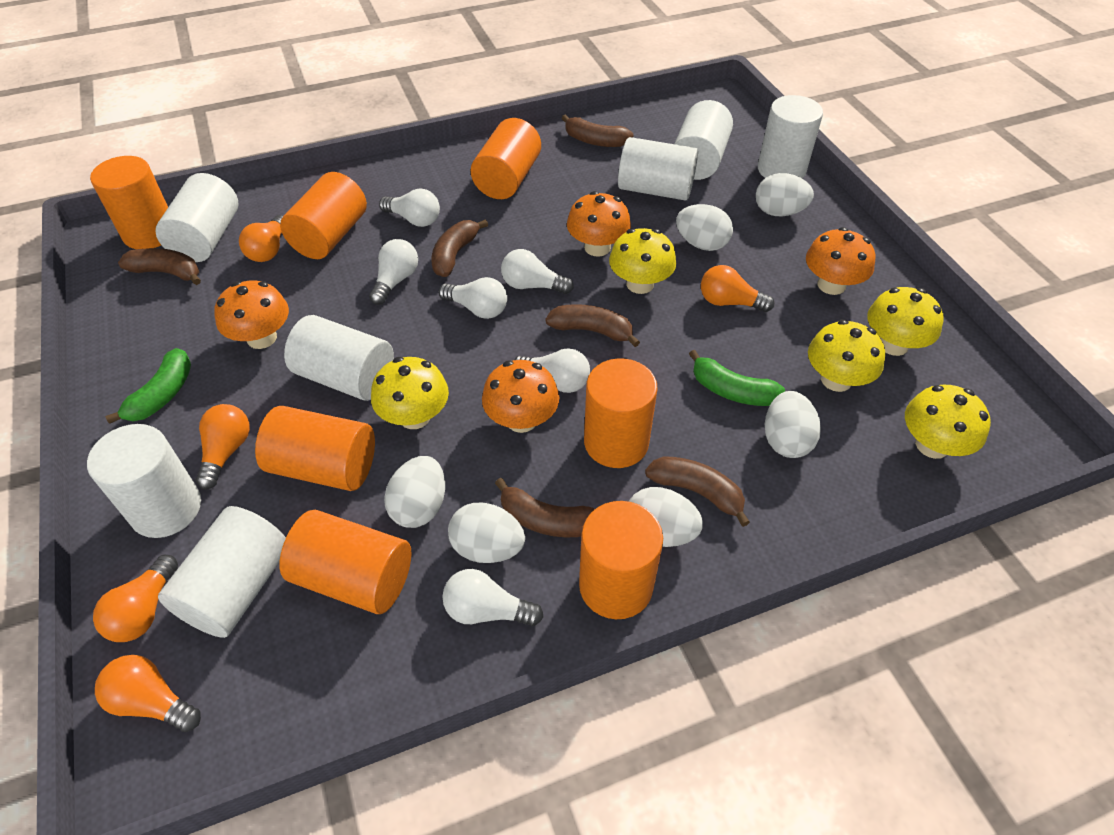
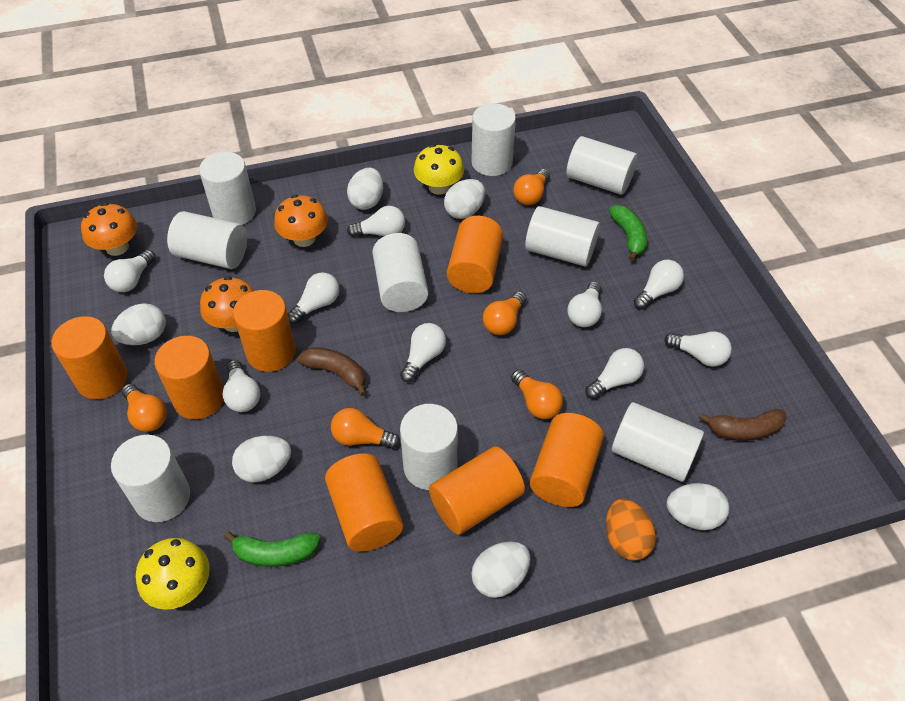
brown banana: 6 -> 2
orange egg: 0 -> 1
orange mushroom: 4 -> 3
white cylinder: 7 -> 9
white light bulb: 6 -> 9
yellow mushroom: 5 -> 2

